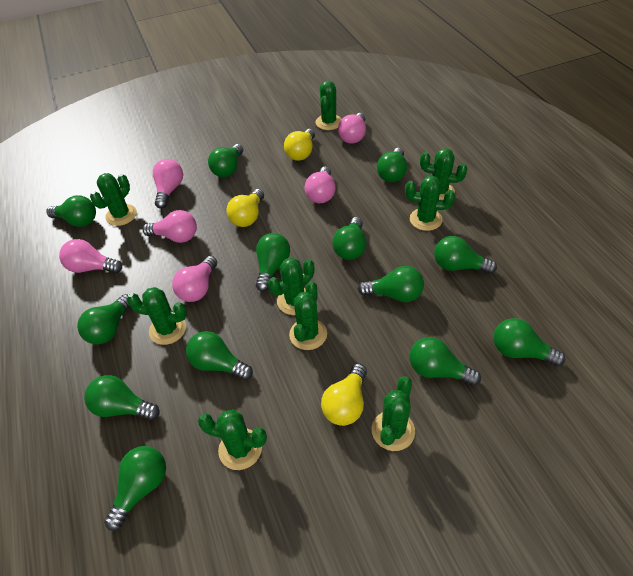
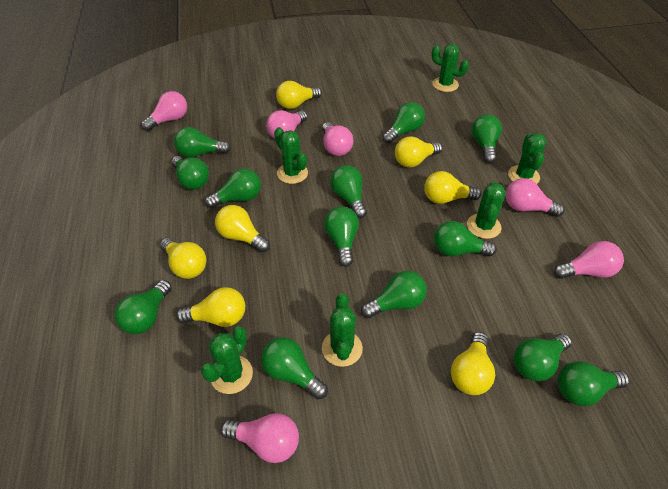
green cactus: 9 -> 6
yellow light bulb: 3 -> 7

